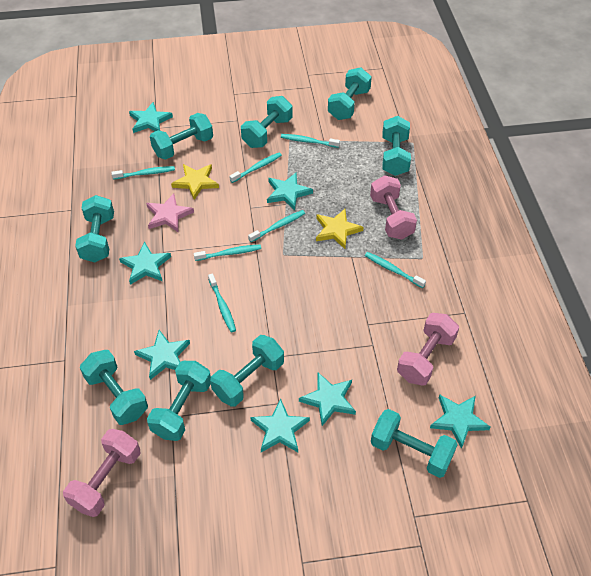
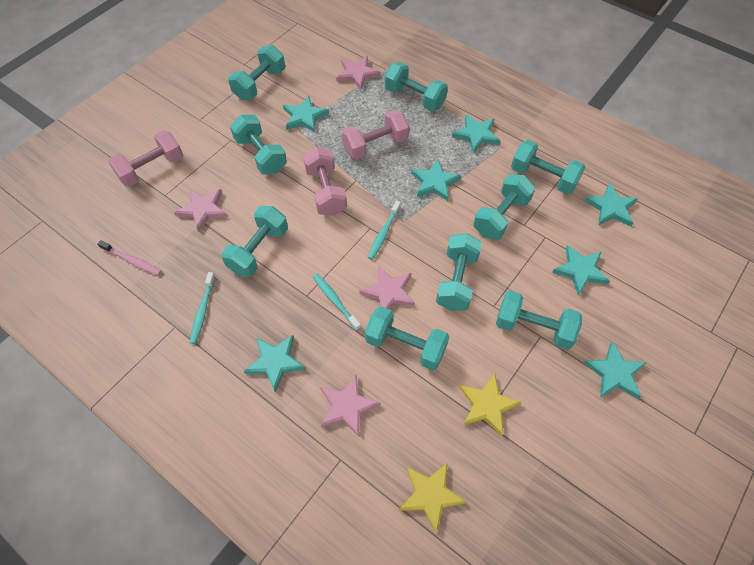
pink star: 1 -> 4
pink toothbrush: 0 -> 1
turquoise toothbrush: 7 -> 3

